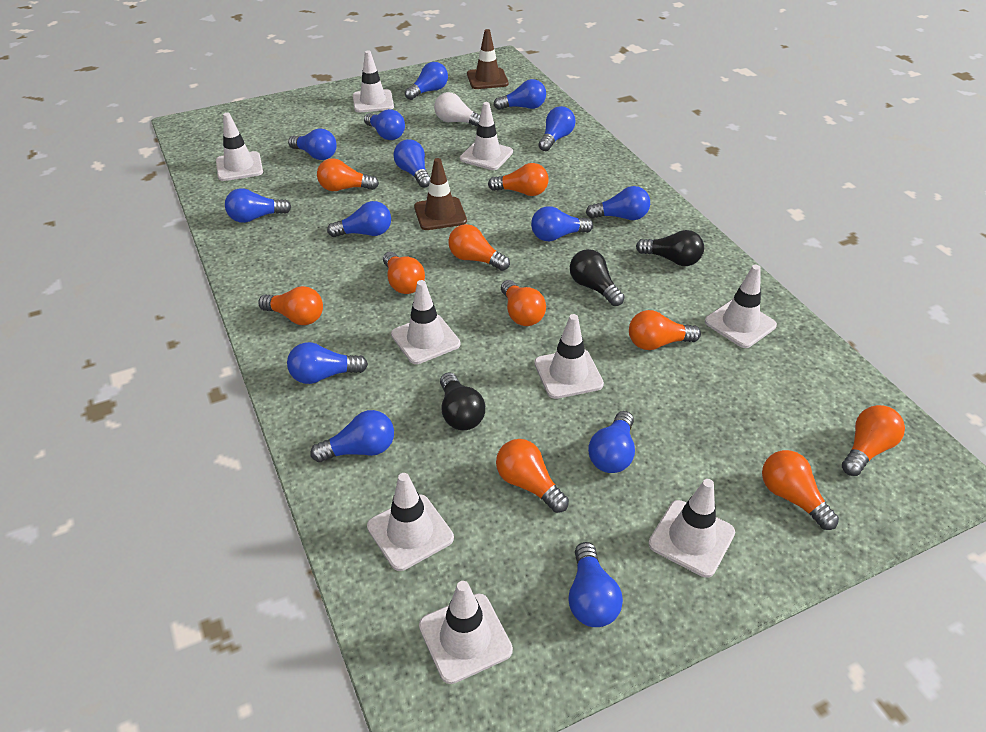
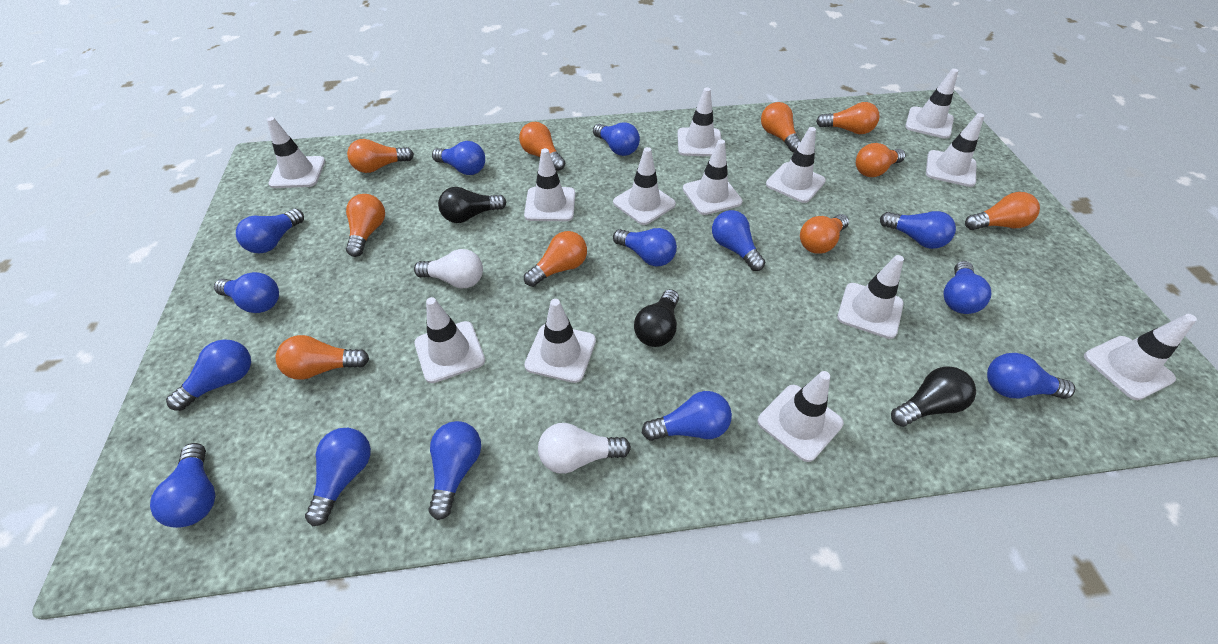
brown traffic cone: 2 -> 0
white light bulb: 1 -> 2
white traffic cone: 9 -> 13

